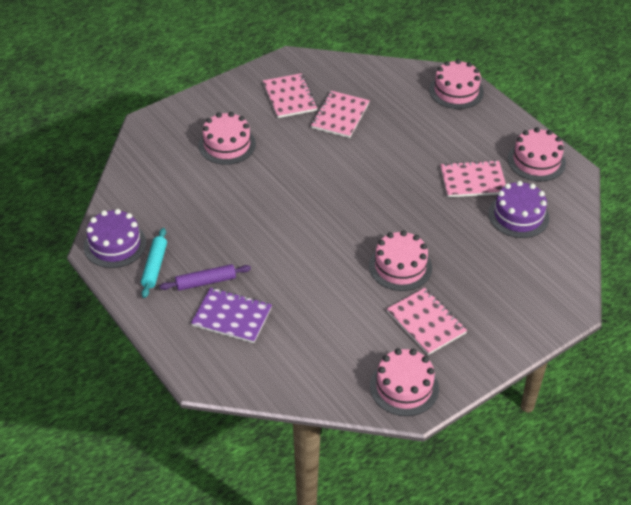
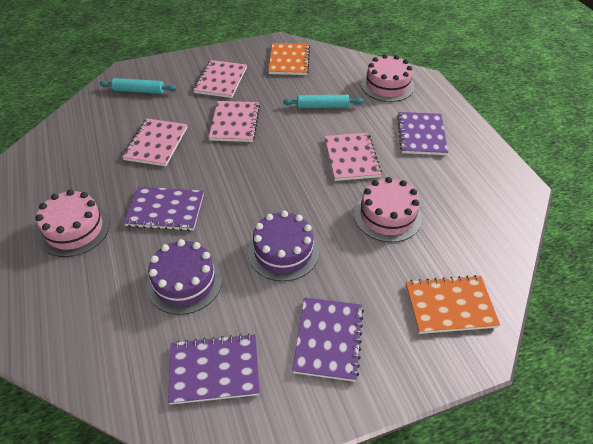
orange notebook: 0 -> 2
pink cake: 5 -> 3
purple notebook: 1 -> 4
purple rolling pin: 1 -> 0
turquoise rolling pin: 1 -> 2

